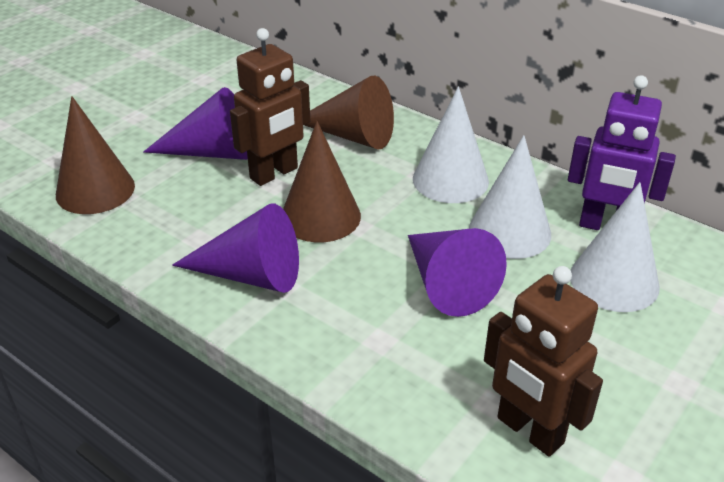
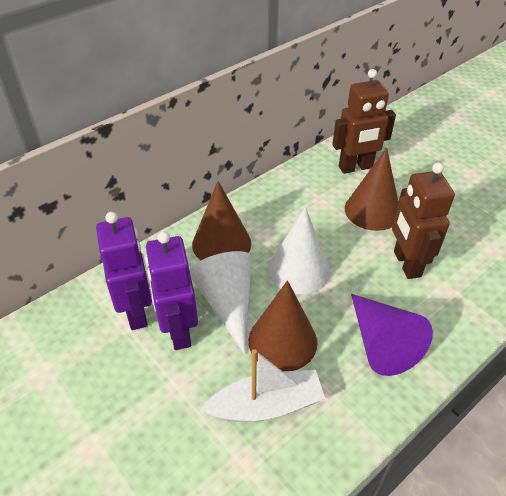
purple cone: 3 -> 1
purple robot: 1 -> 2
white boat: 0 -> 1
white cone: 3 -> 2

